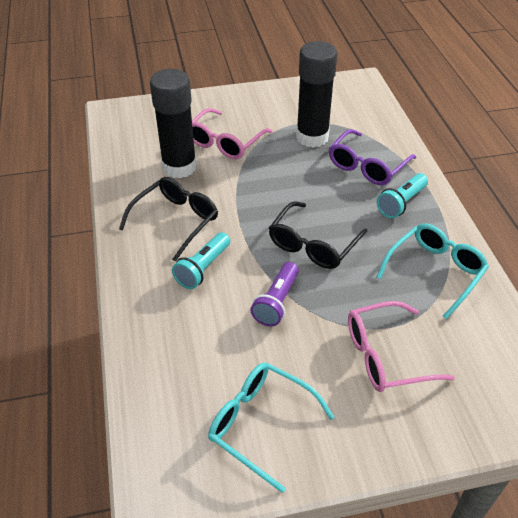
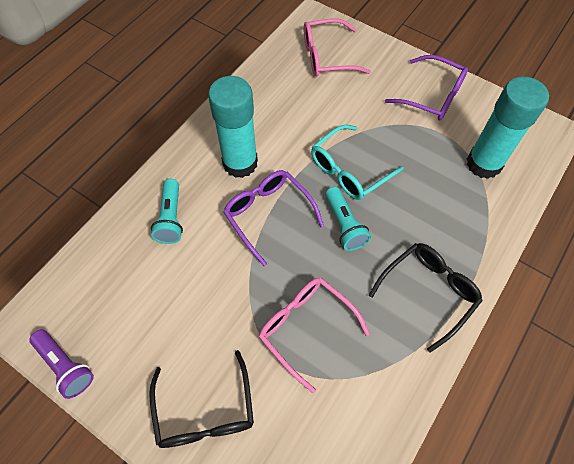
black glue stick: 2 -> 0
purple glasses: 1 -> 2
turquoise glasses: 2 -> 1
turquoise glue stick: 0 -> 2

